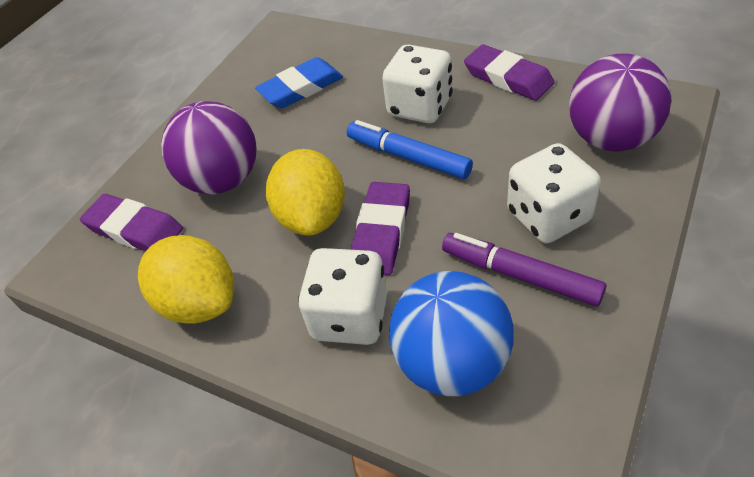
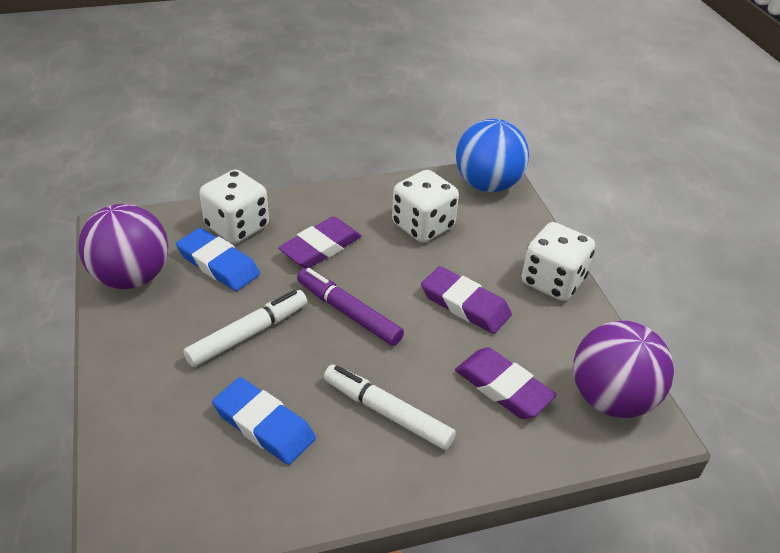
blue eraser: 1 -> 2
blue marker: 1 -> 0
white marker: 0 -> 2
yellow lemon: 2 -> 0

